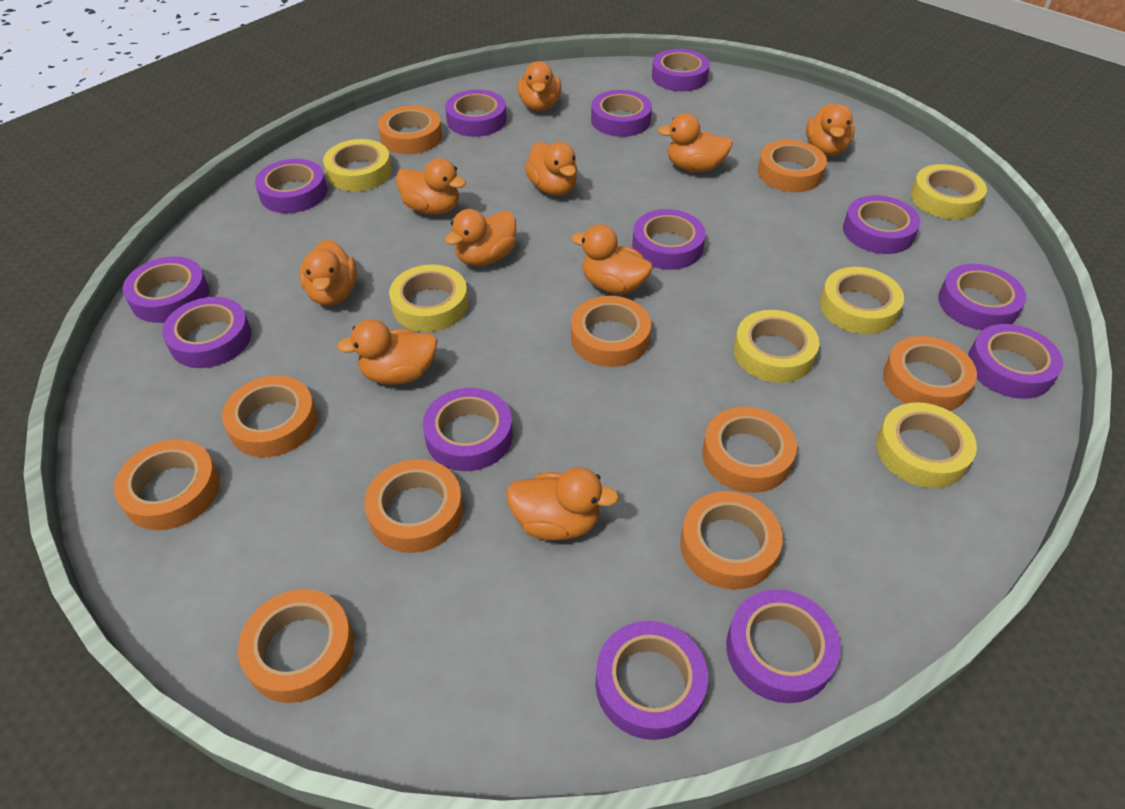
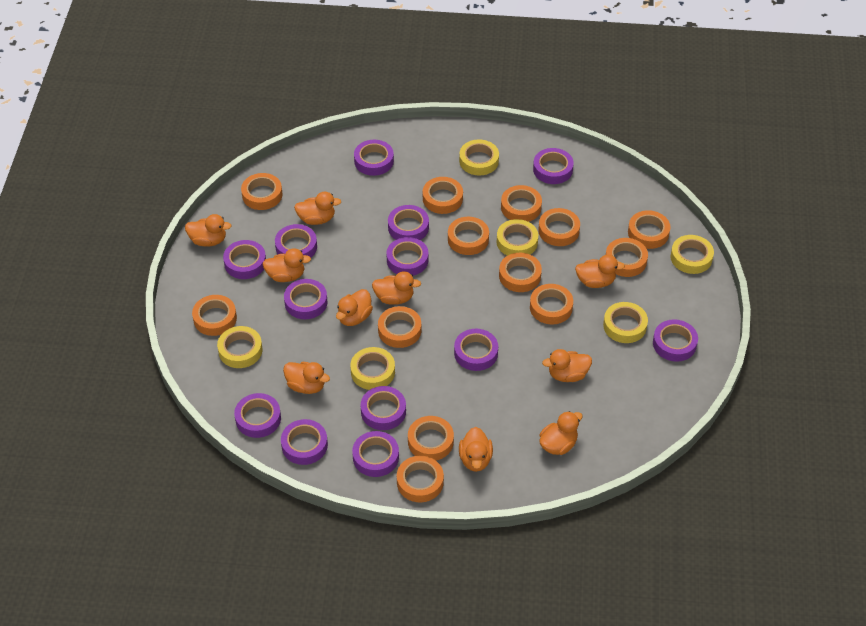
orange tape: 10 -> 13

